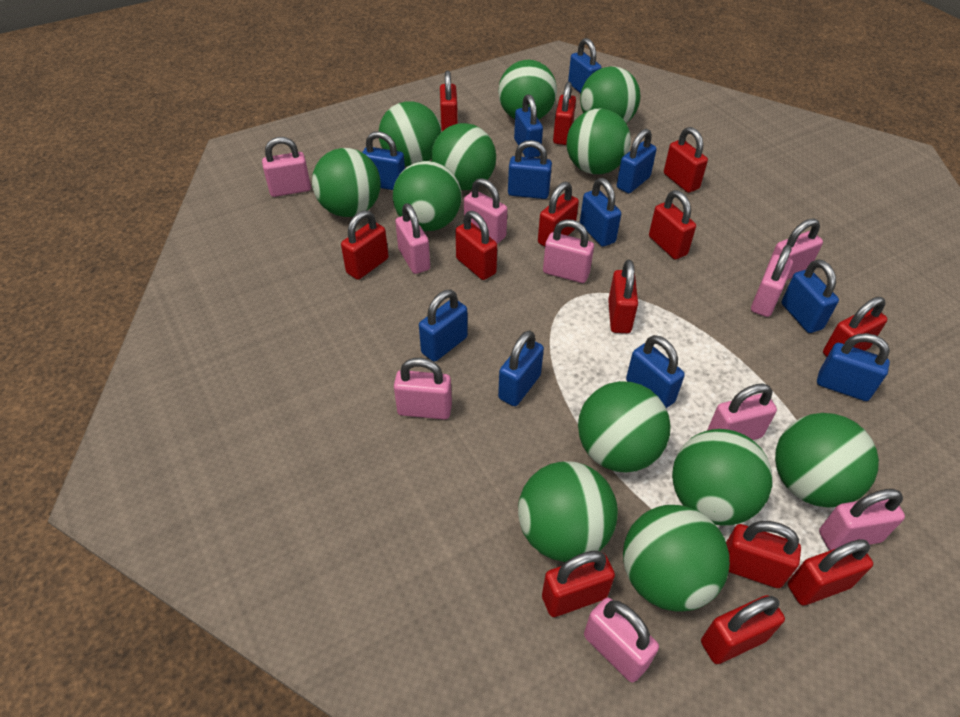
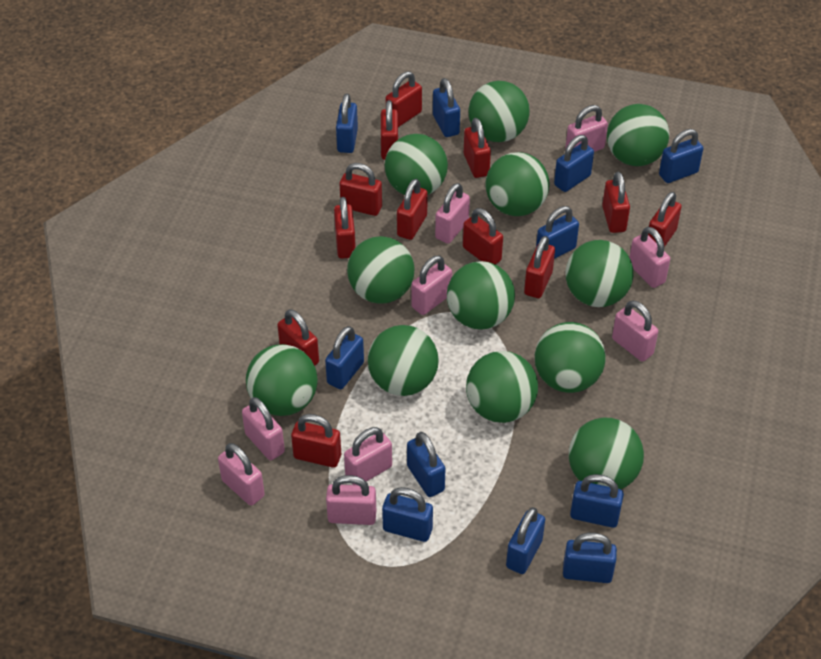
pink padlock: 10 -> 9
red padlock: 13 -> 12

